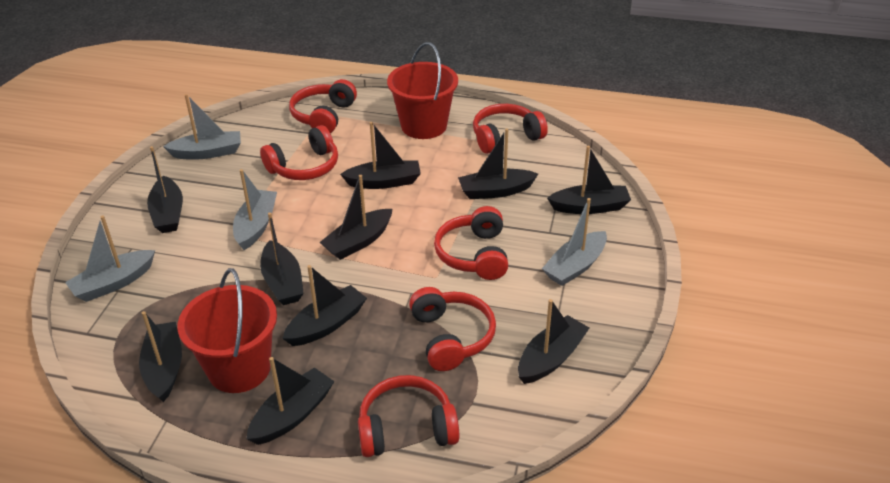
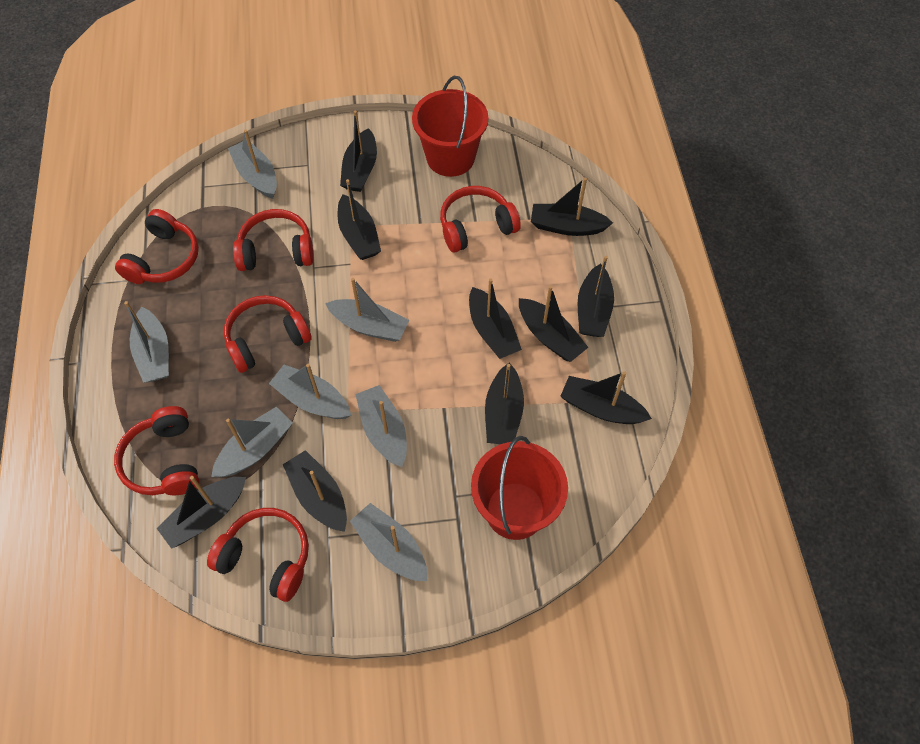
grey boat: 4 -> 7

